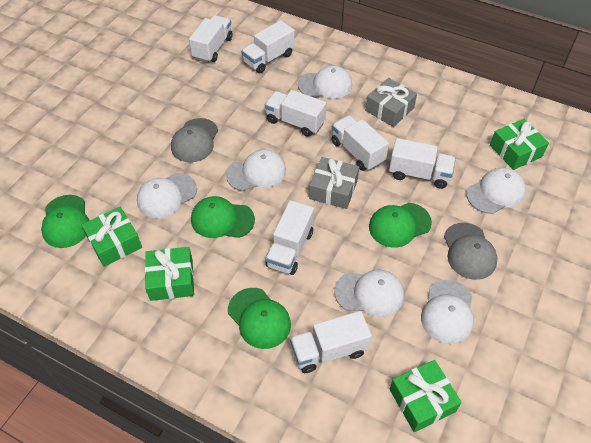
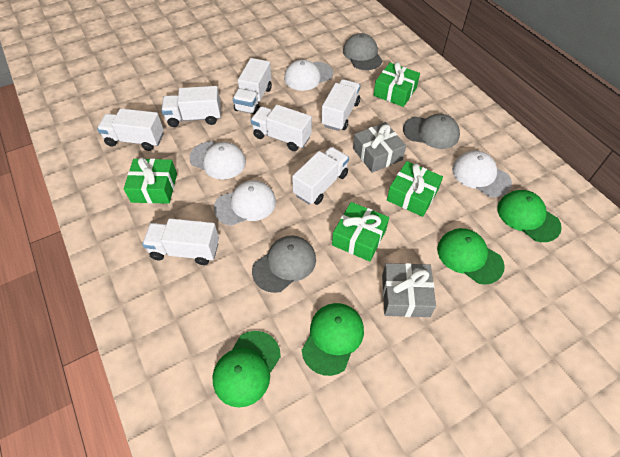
grey cap: 2 -> 3
white cap: 6 -> 4

